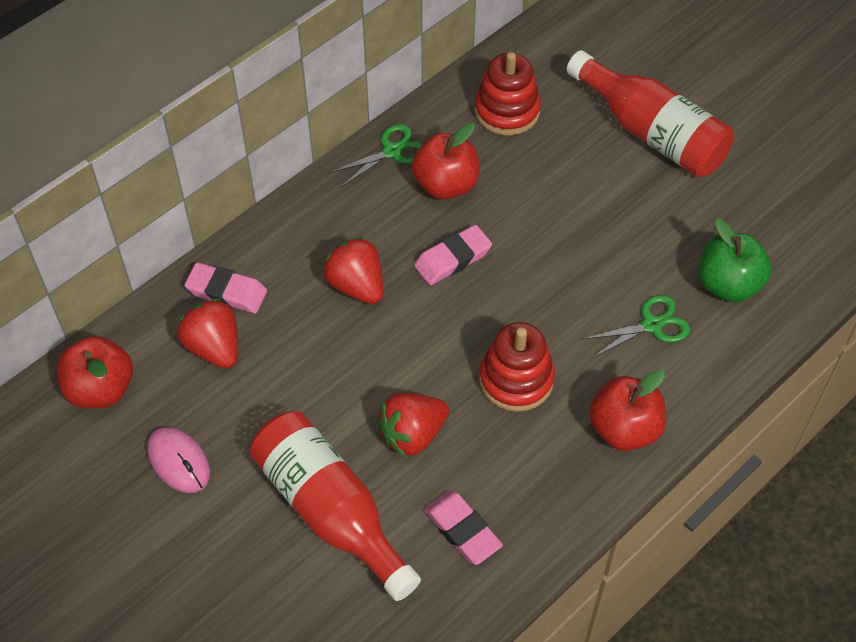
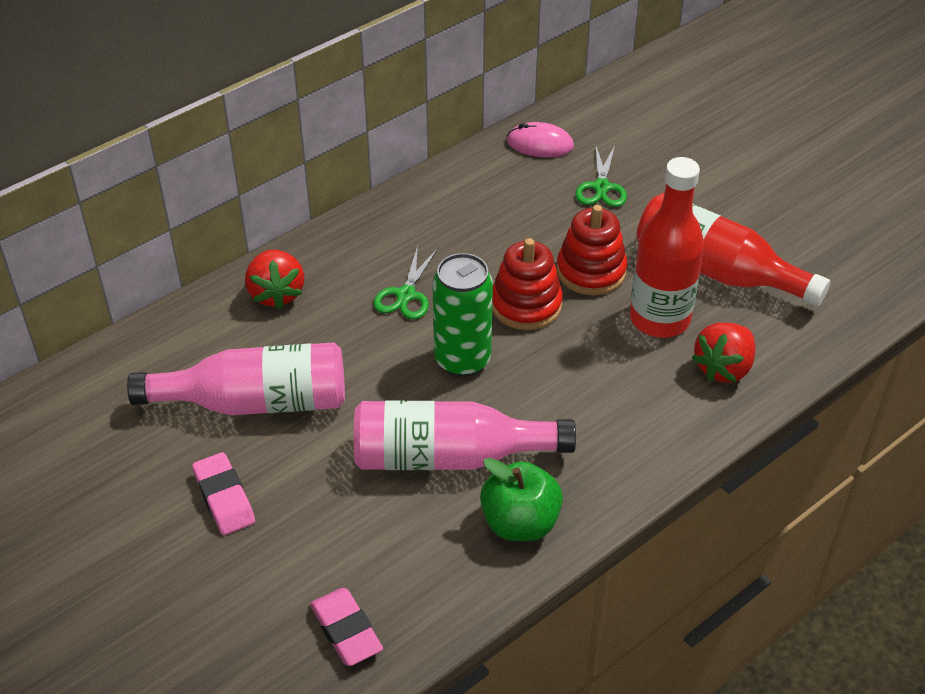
green can: 0 -> 1
pink bottle: 0 -> 2
pink eraser: 3 -> 2
red apple: 3 -> 0
red strawberry: 3 -> 2

